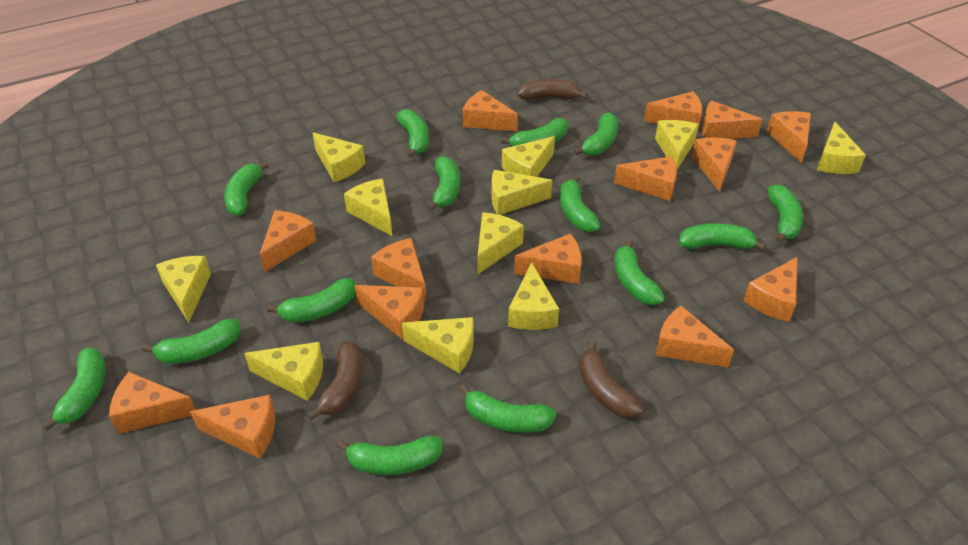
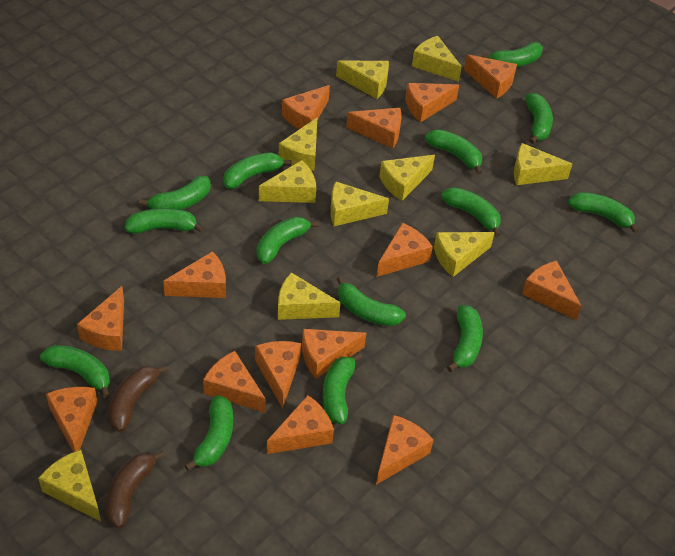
brown banana: 3 -> 2
yellow cheese: 11 -> 10

